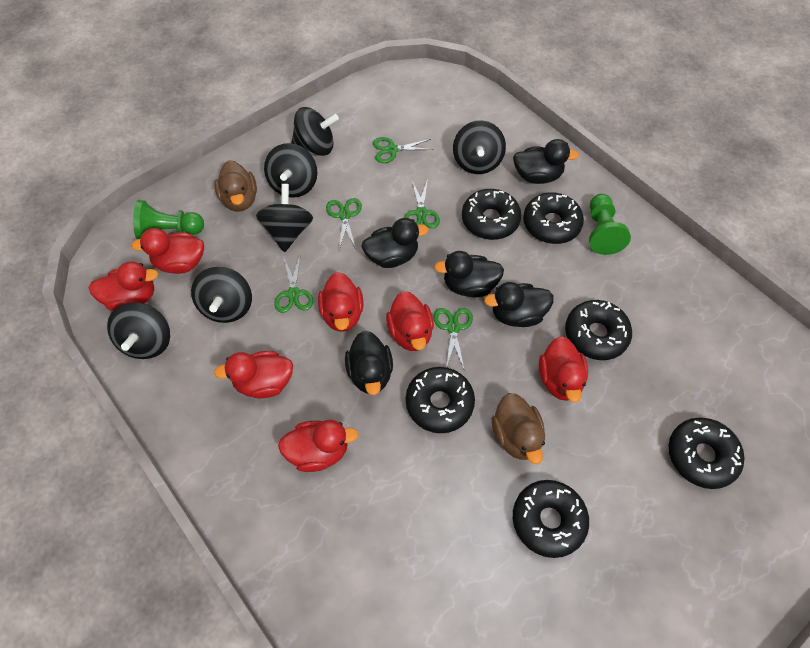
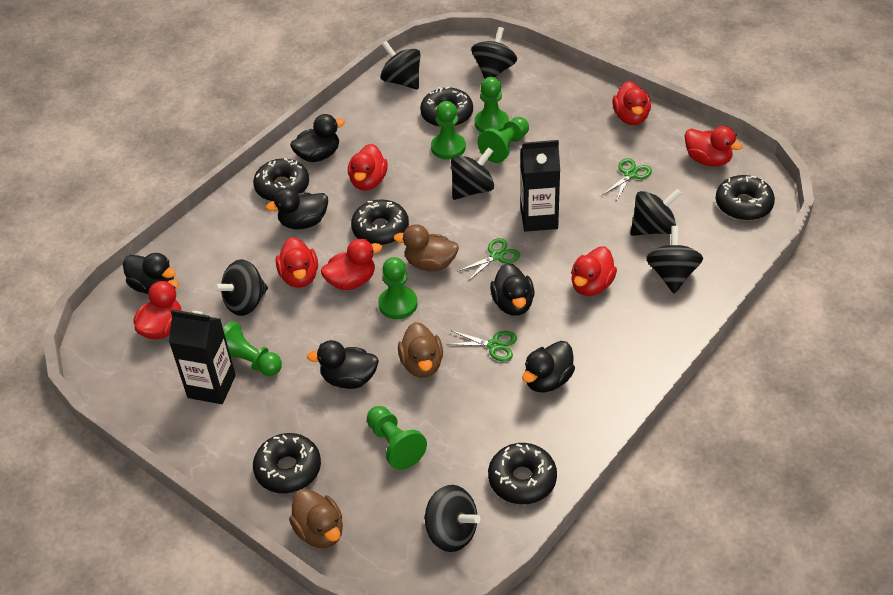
black carton: 0 -> 2
black duck: 5 -> 6
black spinning top: 6 -> 7
brown duck: 2 -> 3
green pawn: 2 -> 6
green scissors: 5 -> 3

